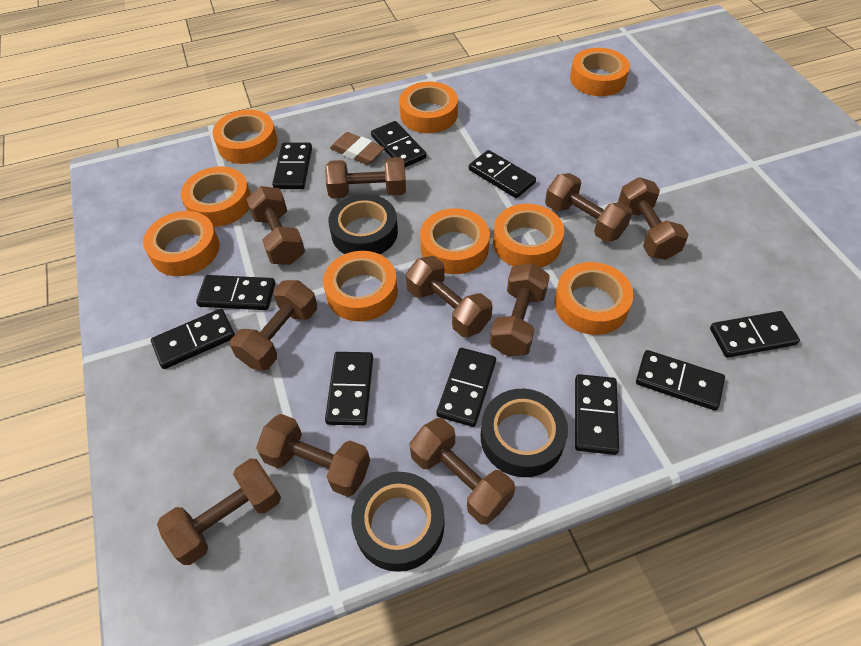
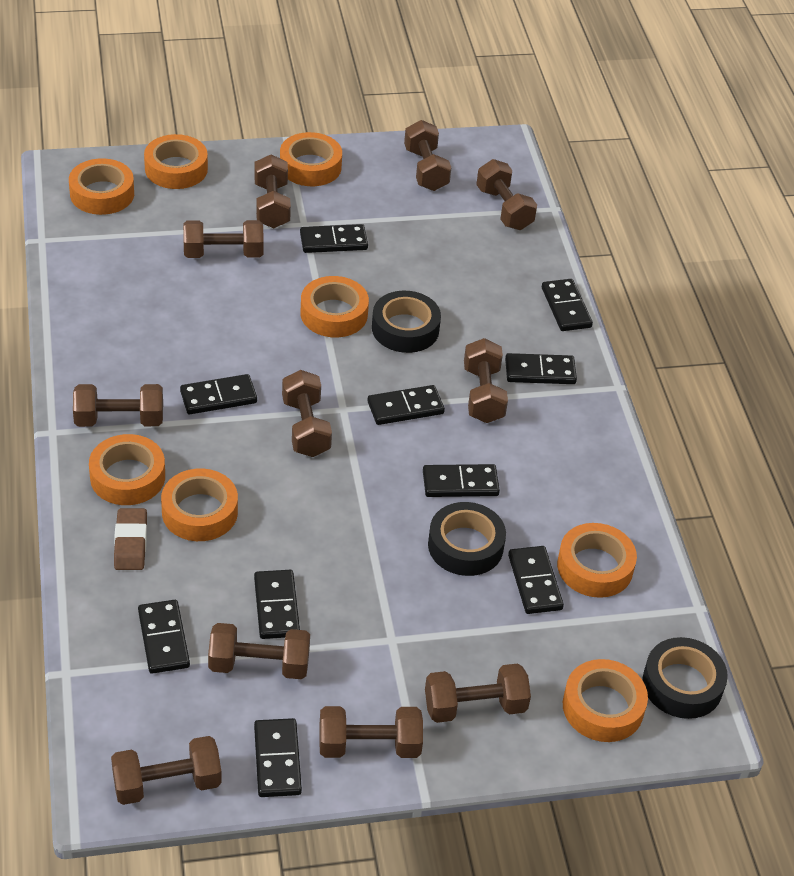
brown dumbbell: 10 -> 11
orange tape: 9 -> 8

